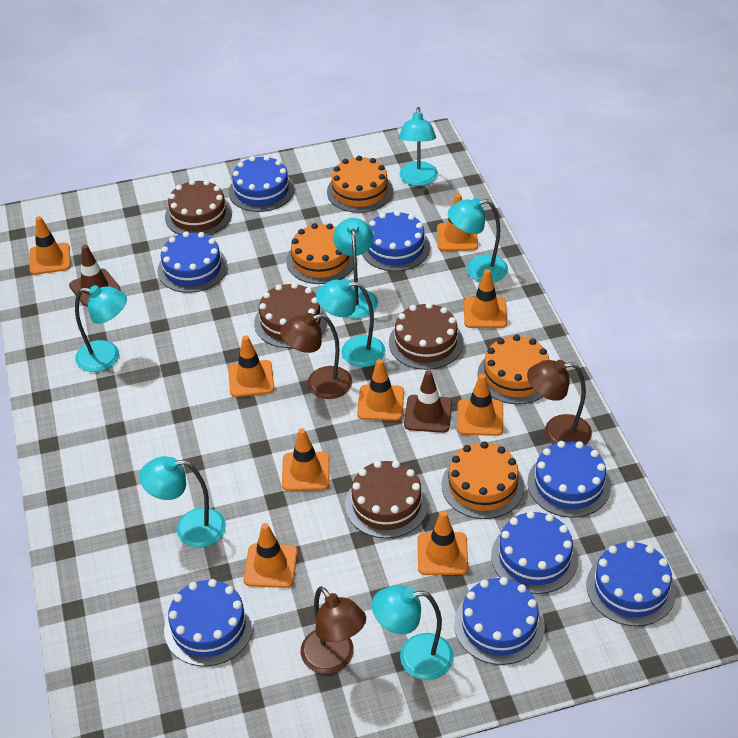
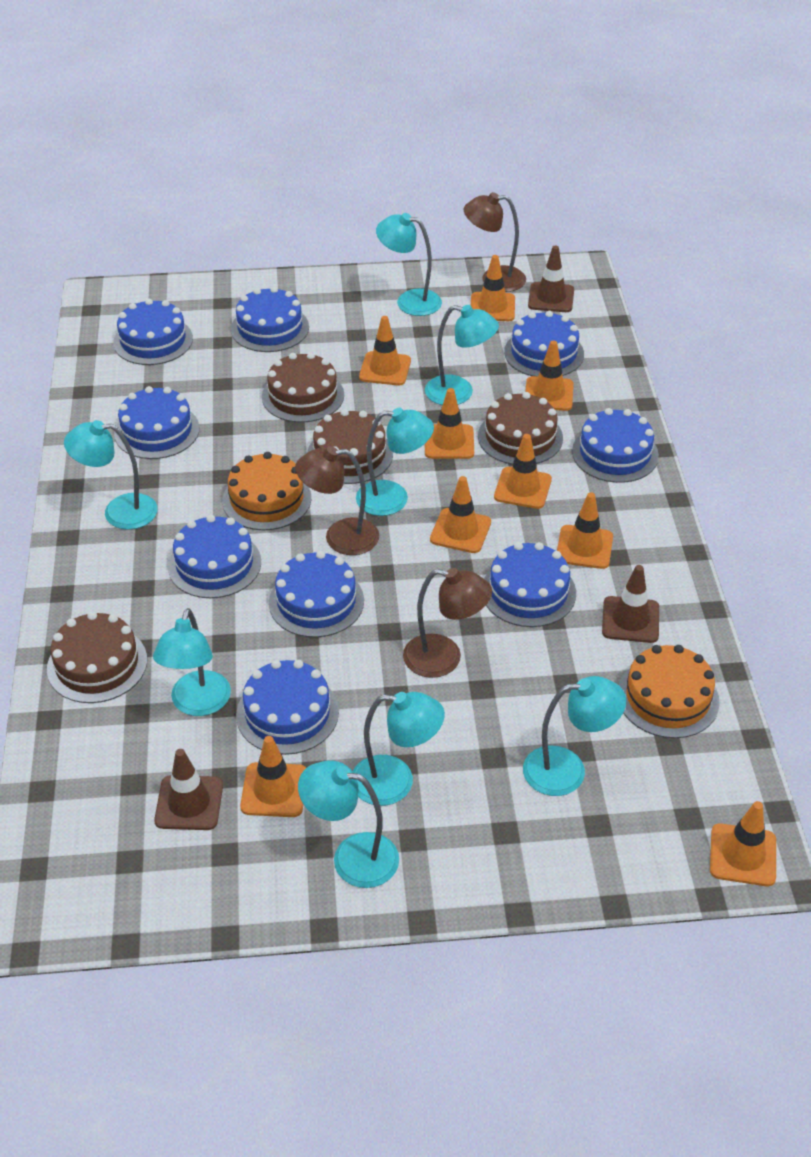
blue cake: 8 -> 9
brown traffic cone: 2 -> 3
orange cake: 4 -> 2
turquoise lamp: 7 -> 8

